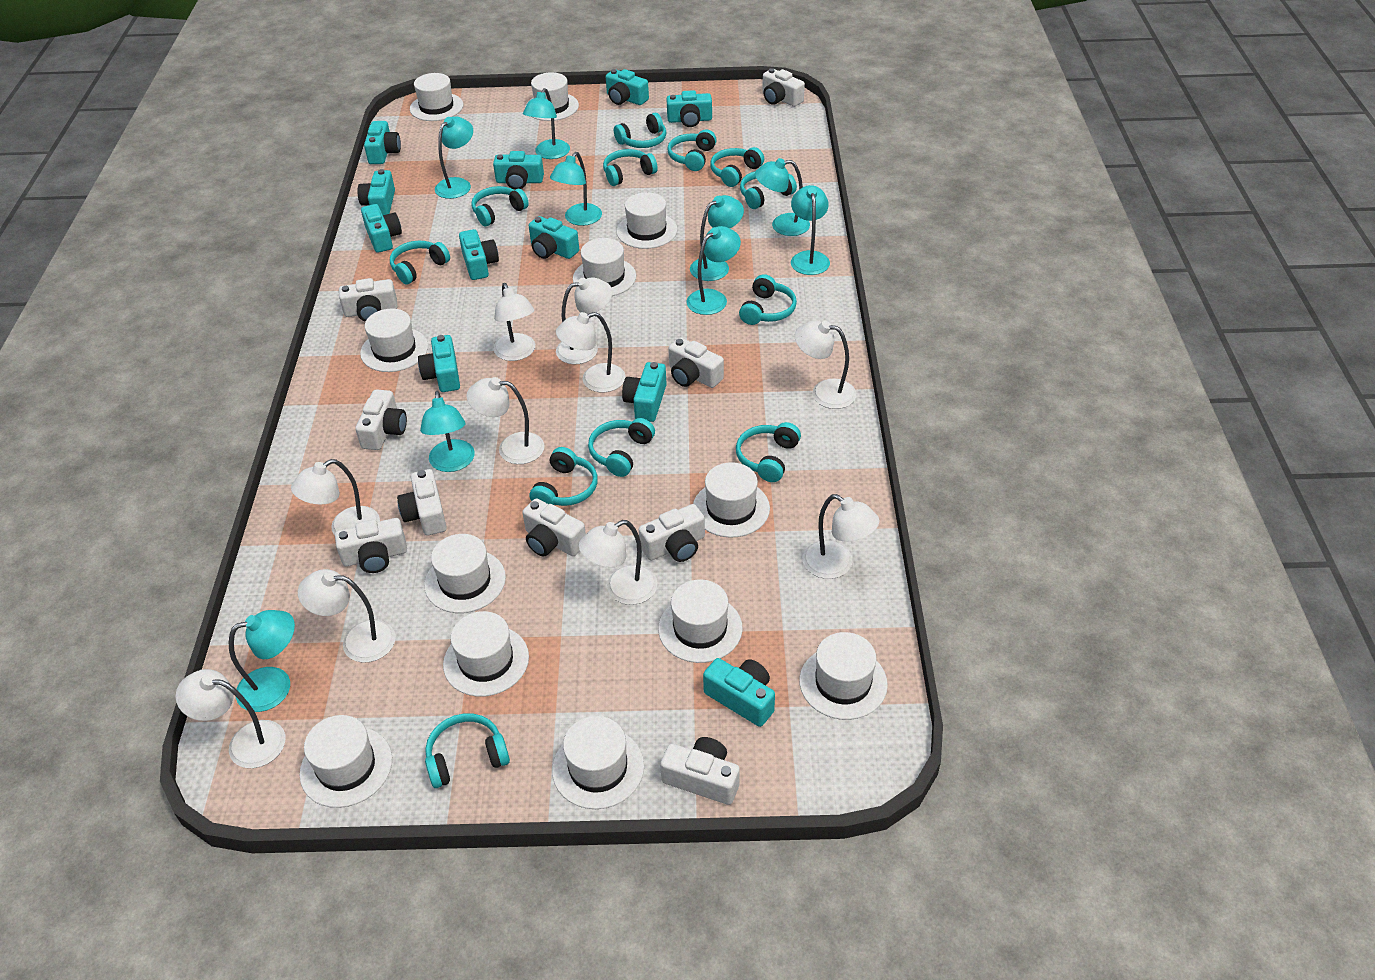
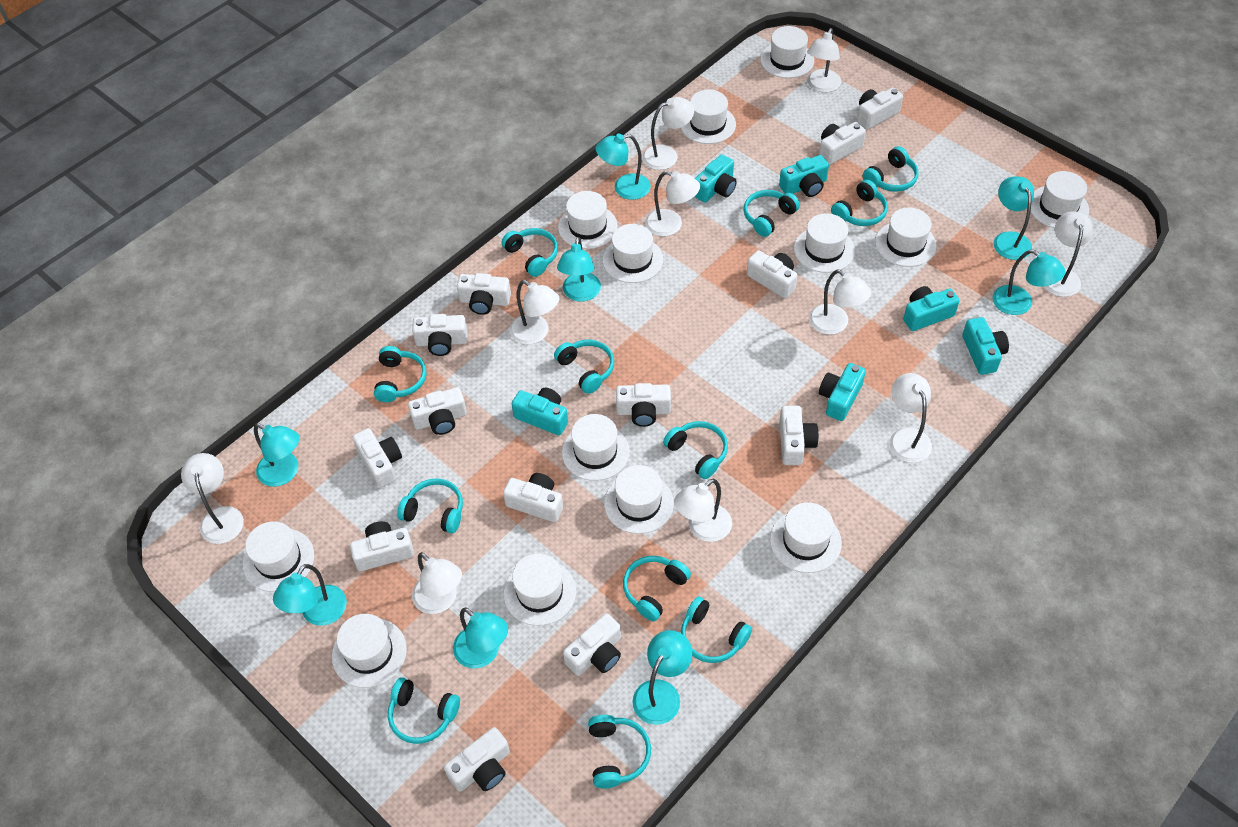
turquoise camera: 11 -> 6
turquoise lamp: 9 -> 8
white camera: 9 -> 13
white hat: 12 -> 13

